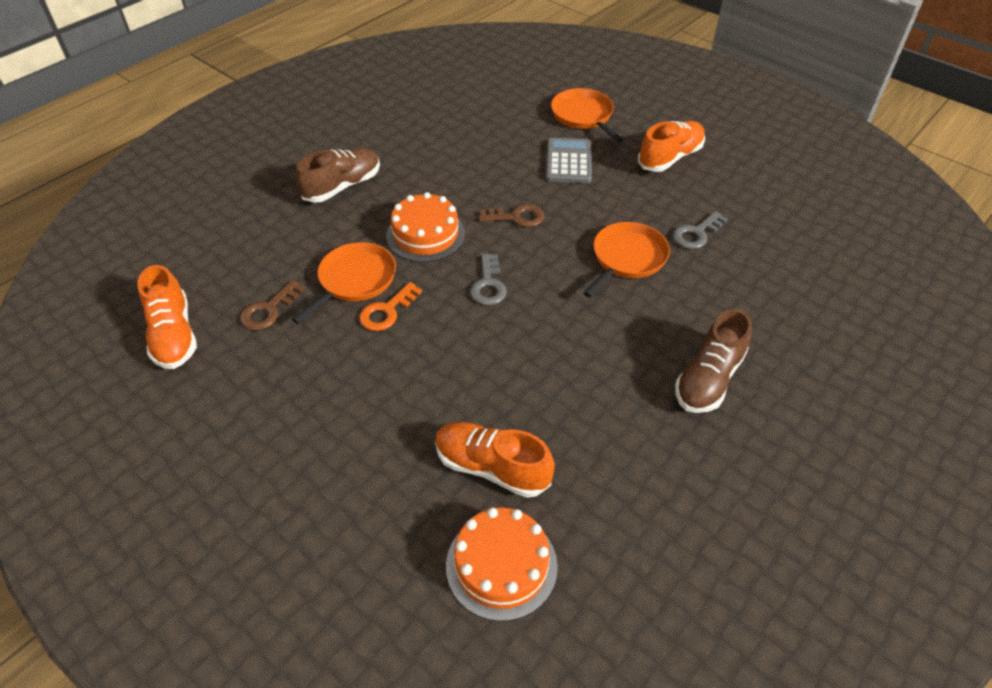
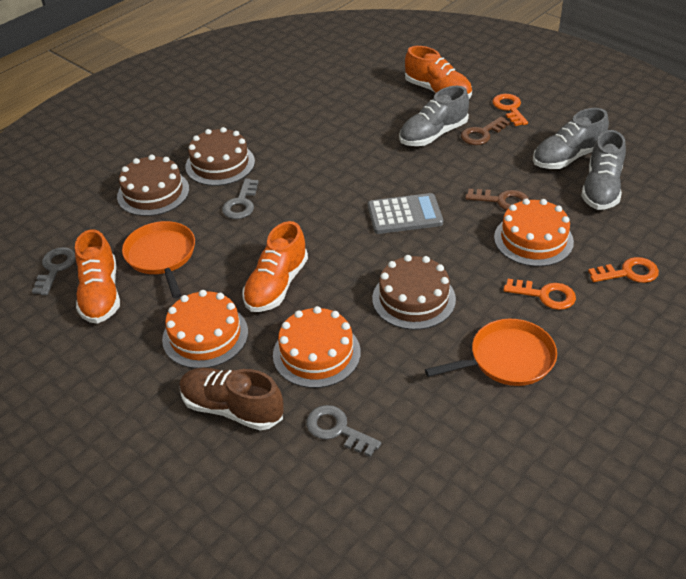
brown cake: 0 -> 3
brown shoe: 2 -> 1
grey key: 2 -> 3
grey shoe: 0 -> 3
orange cake: 2 -> 3
orange key: 1 -> 3
orange pan: 3 -> 2

